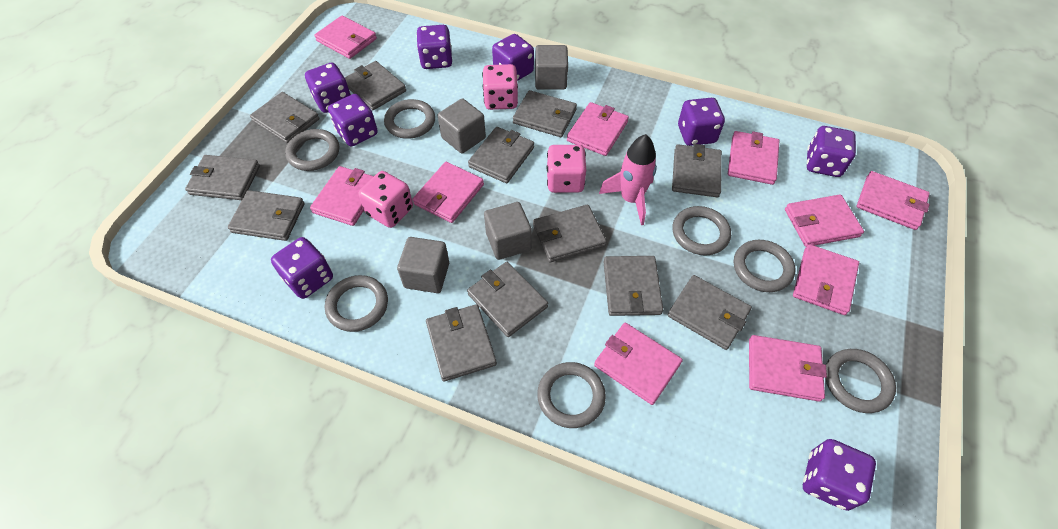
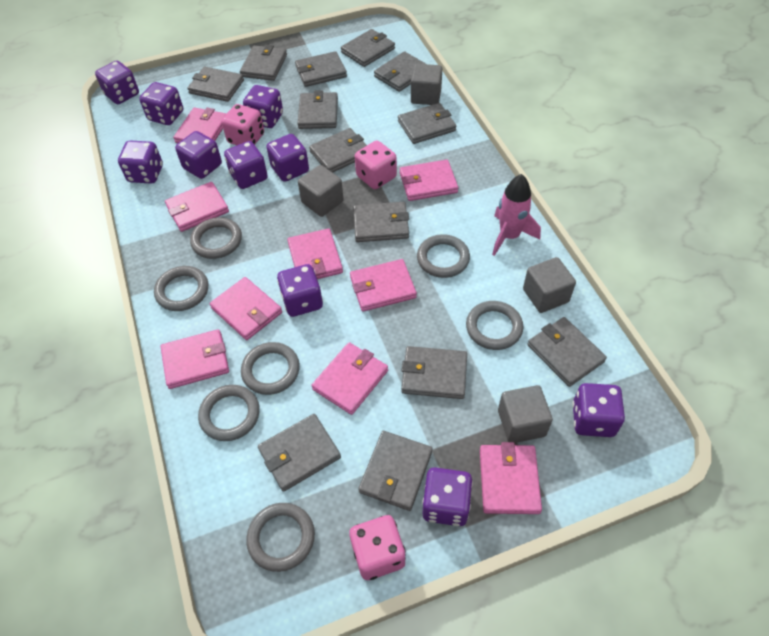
grey wallet: 12 -> 13
pink wallet: 10 -> 9
purple dice: 8 -> 10

